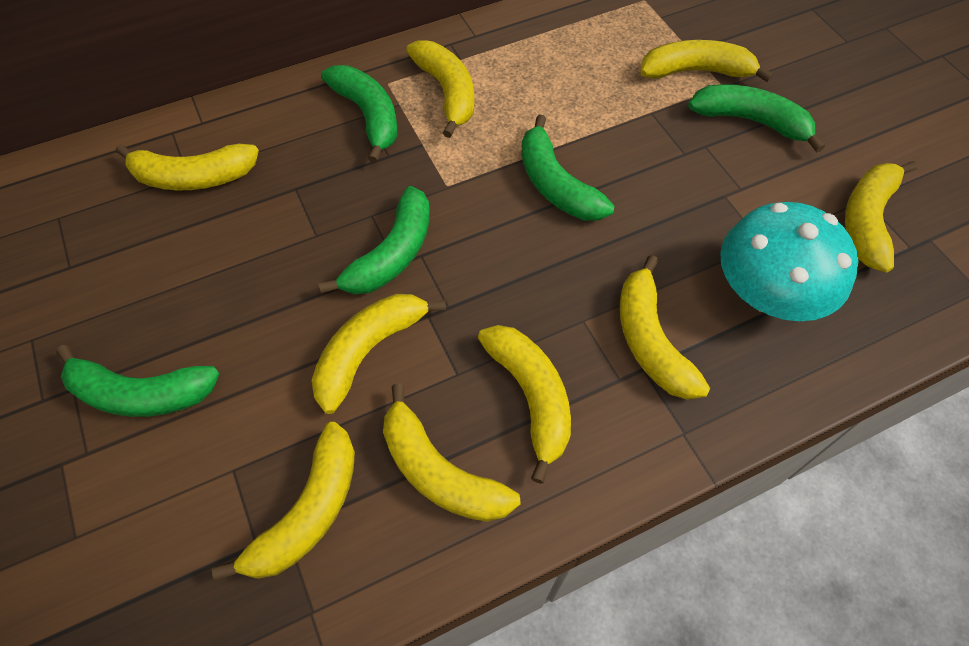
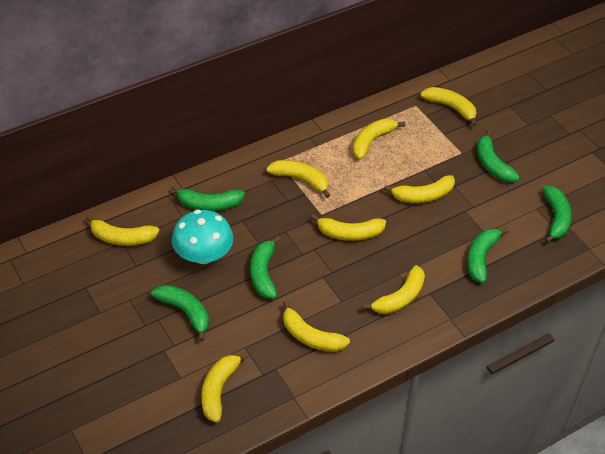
green banana: 5 -> 6

